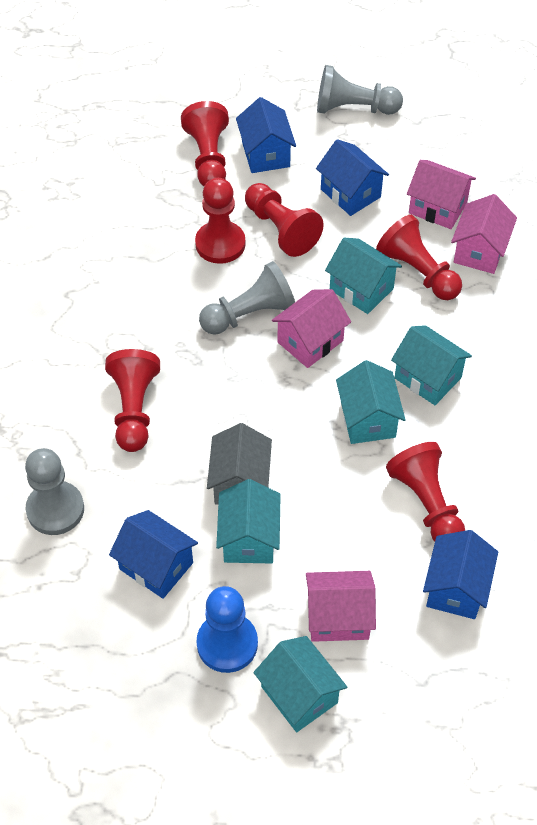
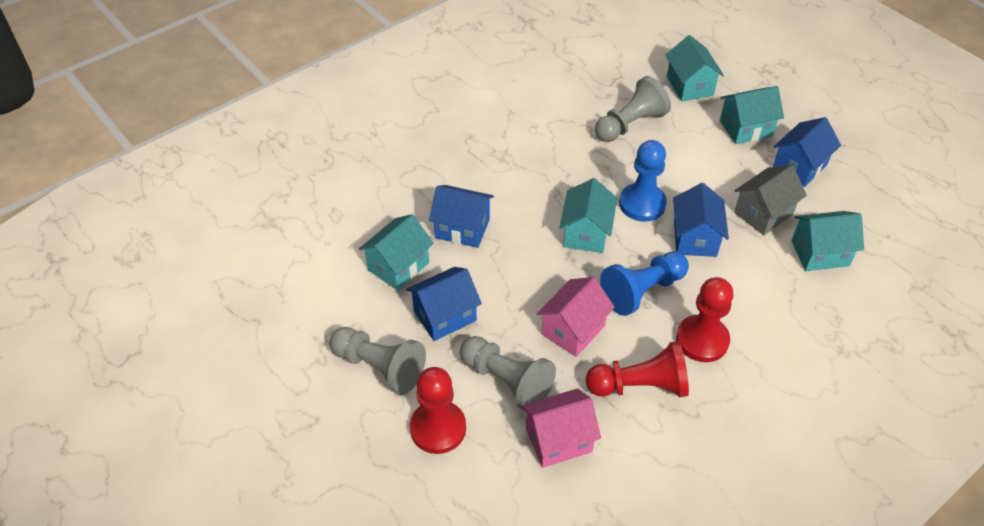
blue pawn: 1 -> 2
pink house: 4 -> 2
red pawn: 6 -> 3

